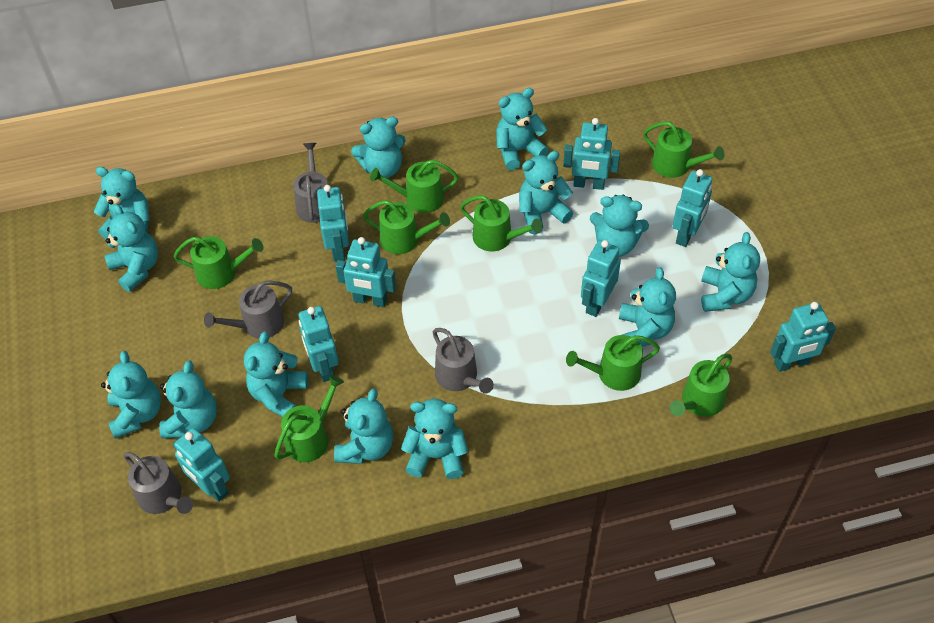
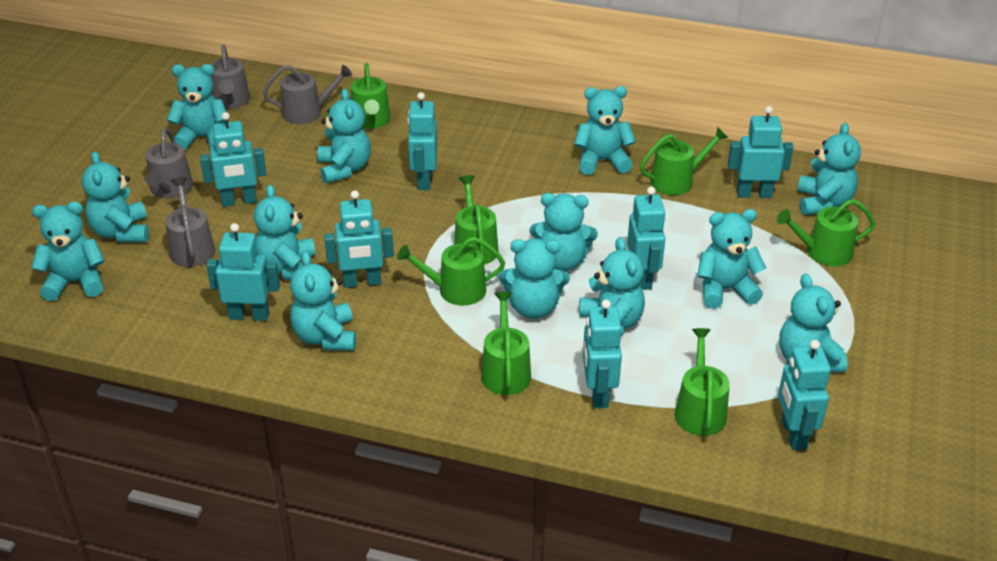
green watering can: 8 -> 7

